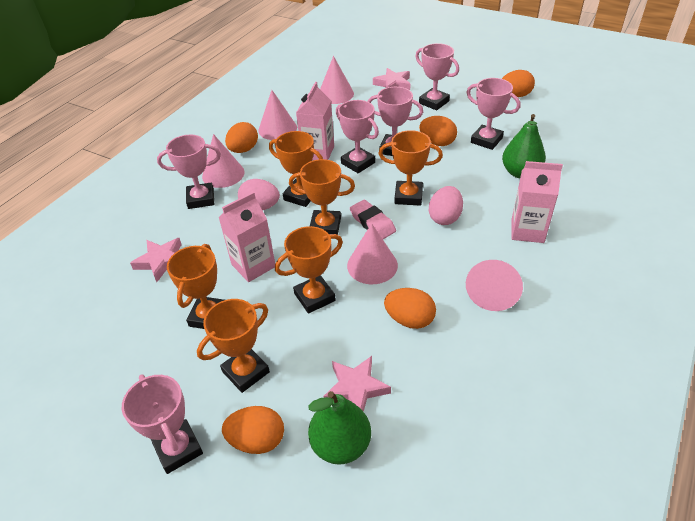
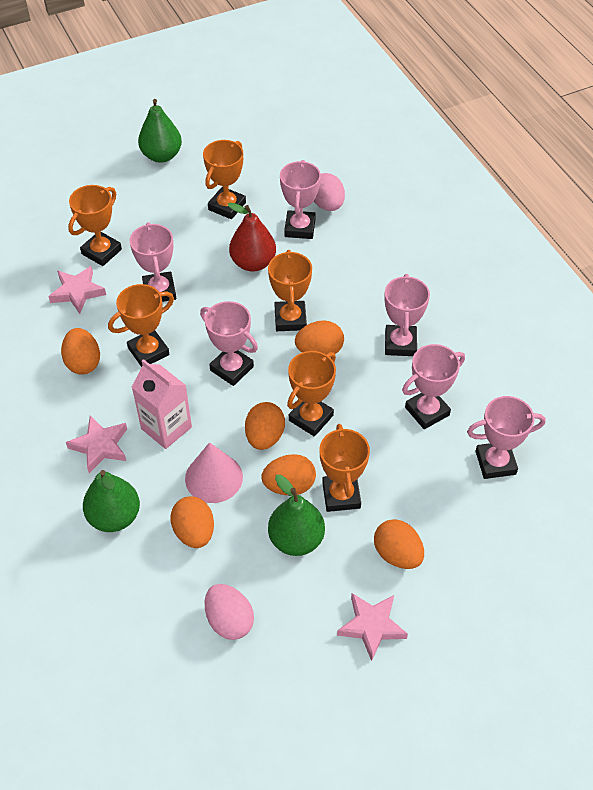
green pear: 2 -> 3
orange egg: 5 -> 6
pink carton: 3 -> 1
pink cone: 5 -> 1
pink eraser: 1 -> 0
red pear: 0 -> 1

